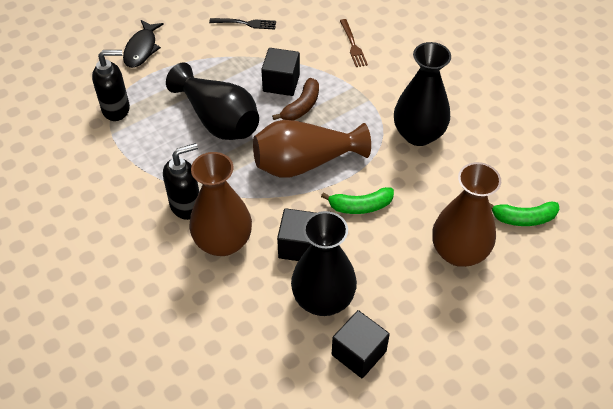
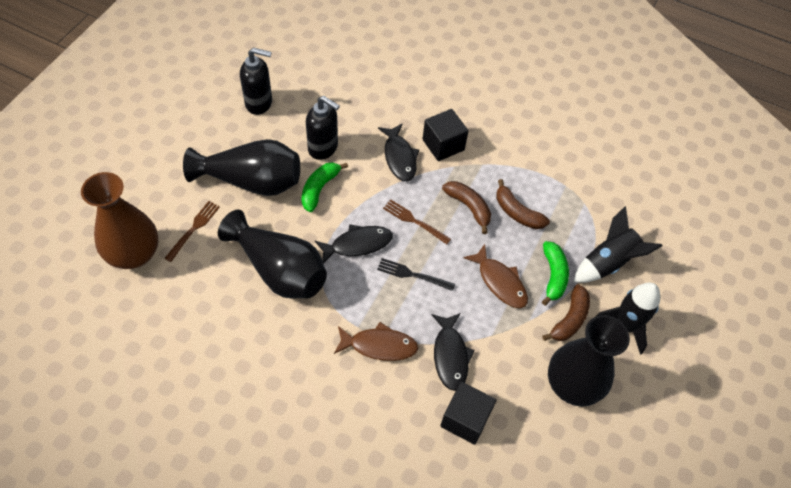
black cube: 3 -> 2
black fish: 1 -> 3
black rocket: 0 -> 2
brown banana: 1 -> 3
brown fish: 0 -> 2
brown fork: 1 -> 2
brown vase: 3 -> 1

